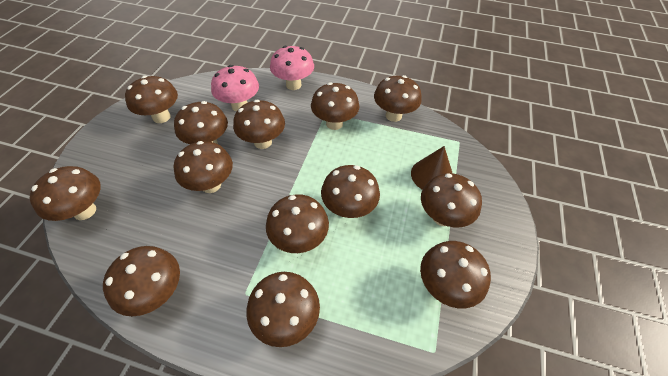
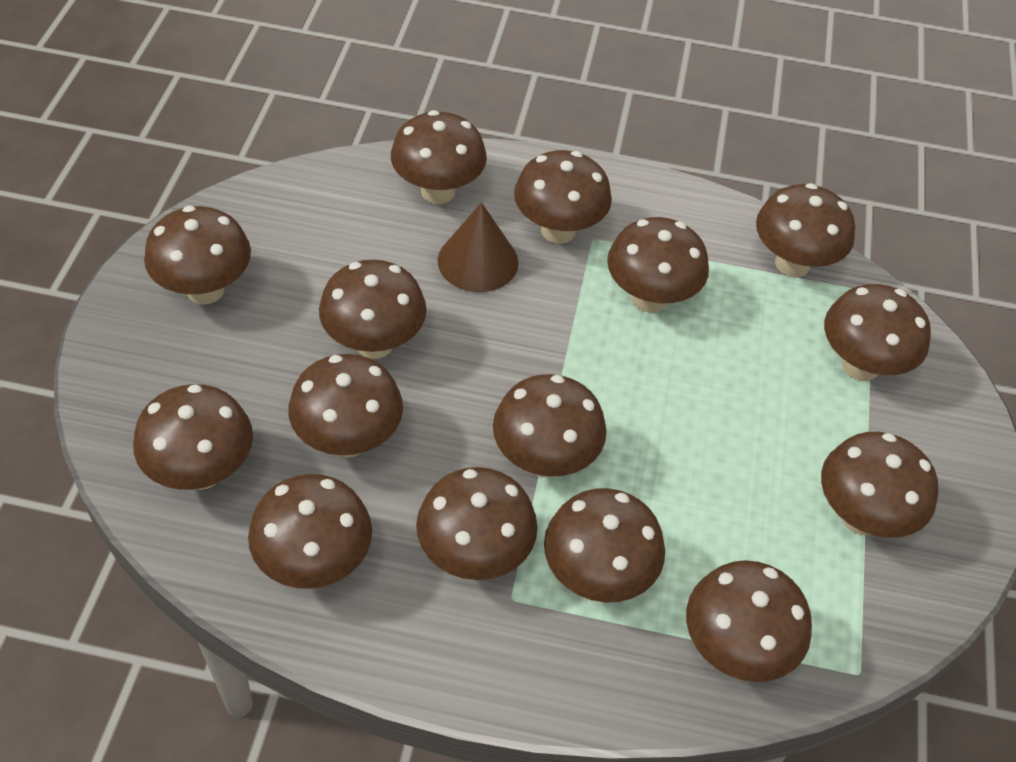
brown mushroom: 13 -> 15
pink mushroom: 2 -> 0

